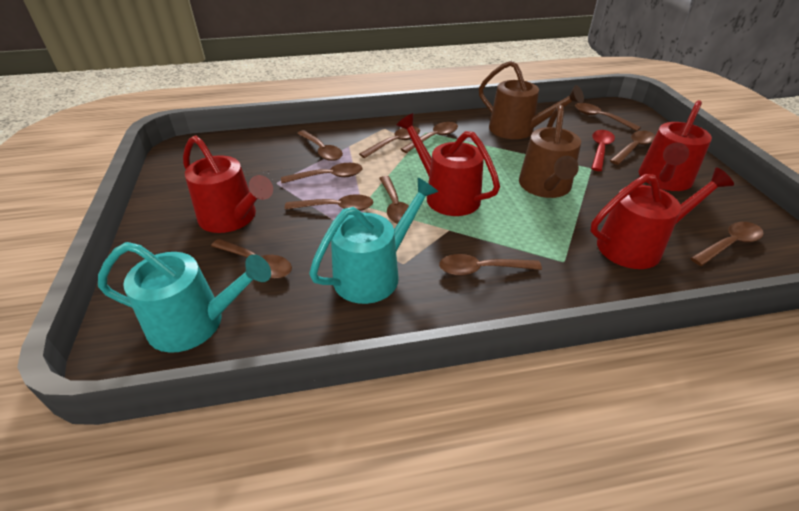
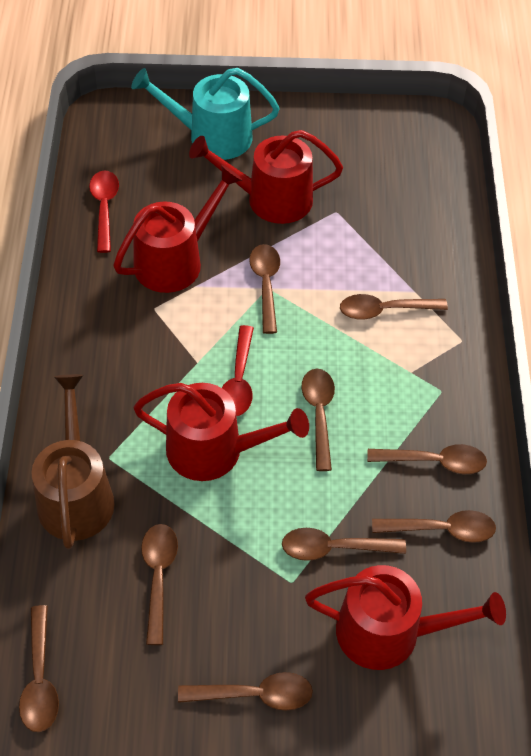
brown spoon: 11 -> 9
brown watering can: 2 -> 1
red spoon: 1 -> 2
turquoise watering can: 2 -> 1

